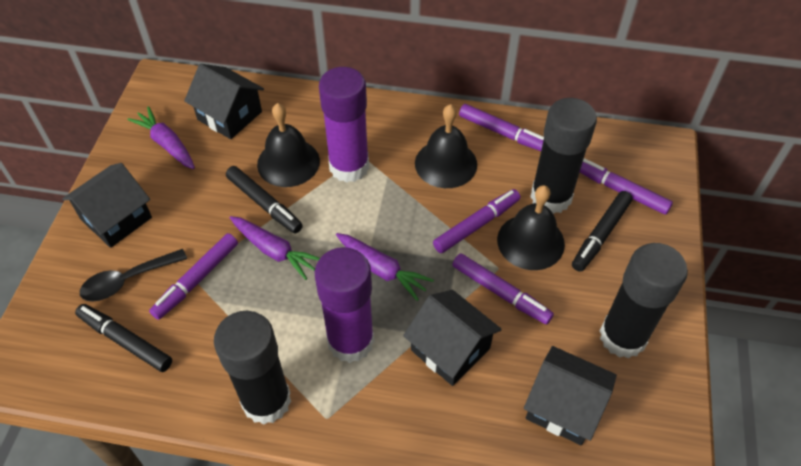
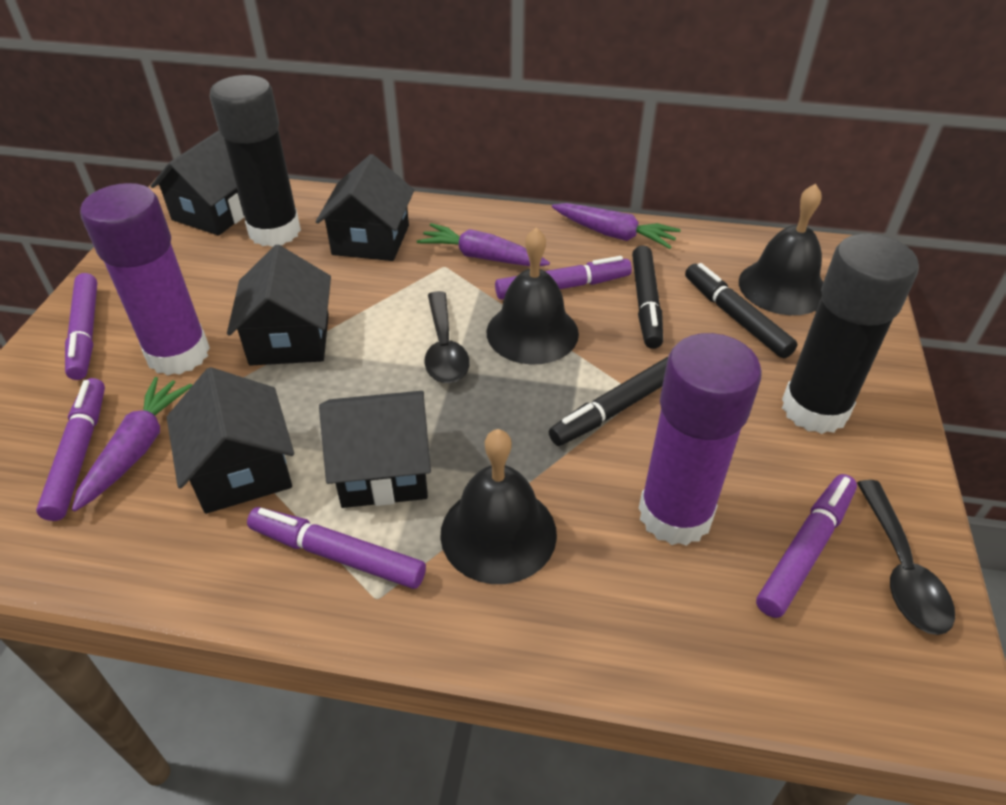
black glue stick: 3 -> 2
black house: 4 -> 5
black spoon: 1 -> 2

